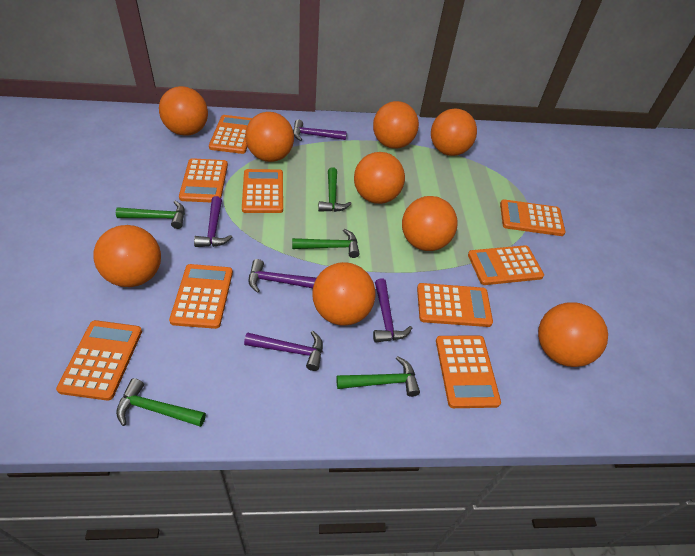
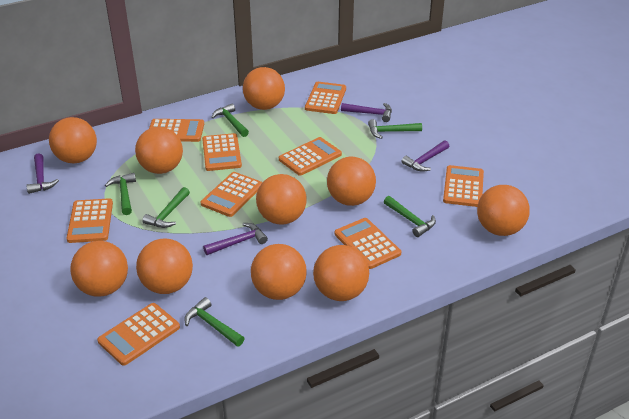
green hammer: 5 -> 6
orange ball: 9 -> 10
purple hammer: 5 -> 4

